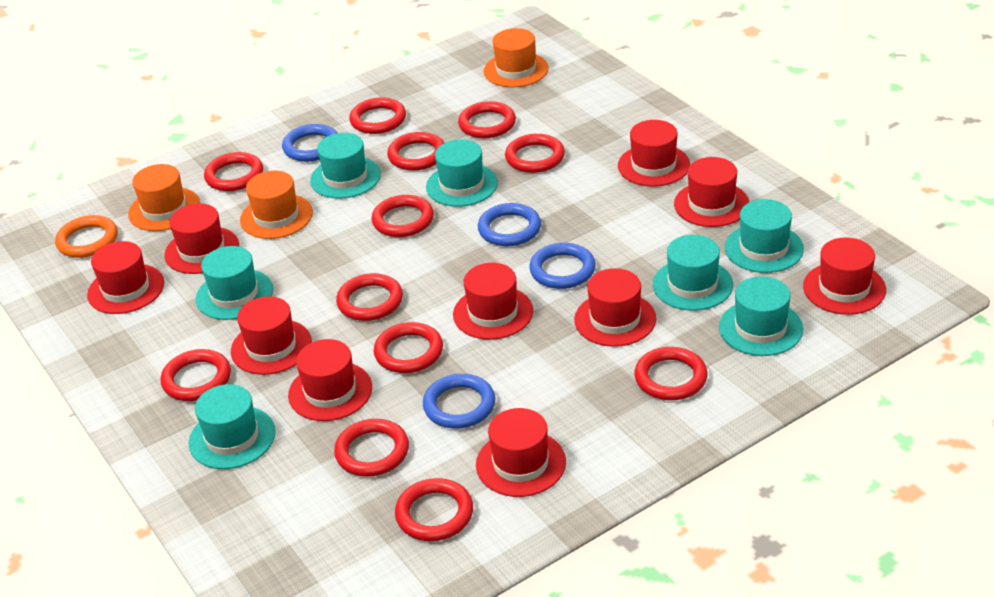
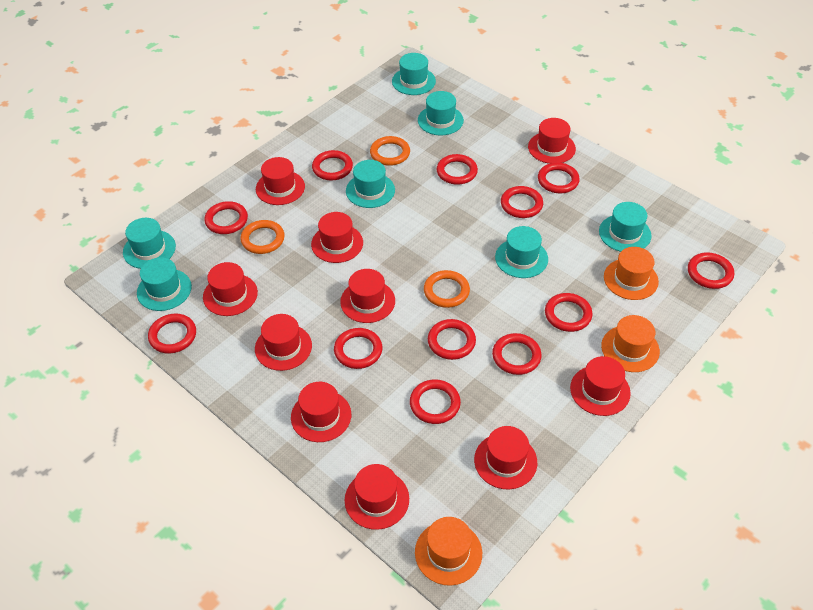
blue ring: 4 -> 0
orange ring: 1 -> 3

